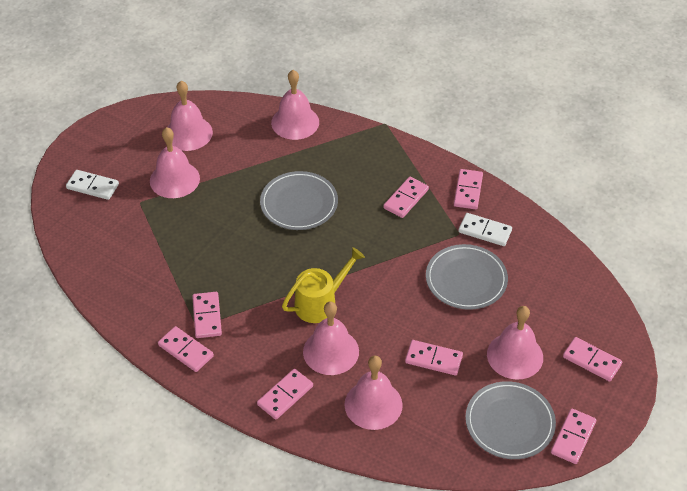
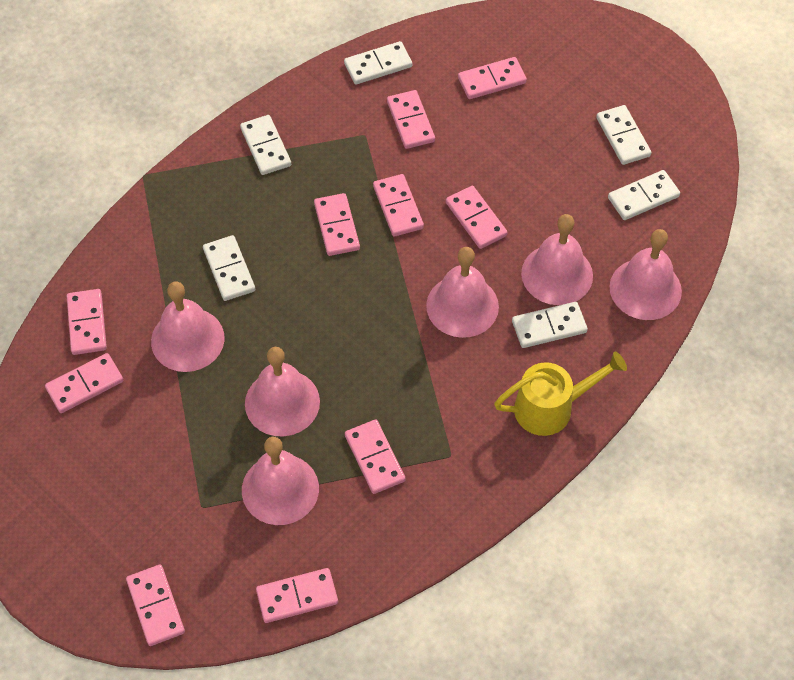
grey plate: 3 -> 0
pink domino: 8 -> 10
white domino: 2 -> 6

